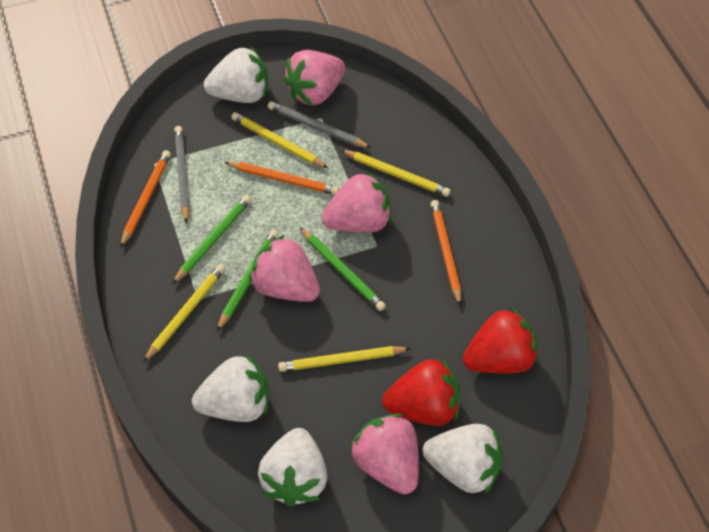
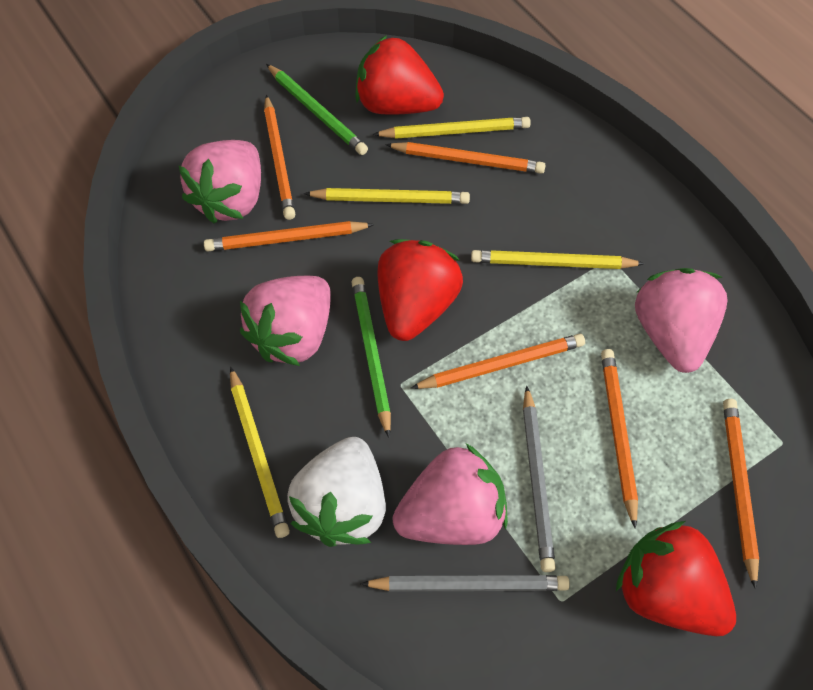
green pencil: 3 -> 2
orange pencil: 3 -> 6
red strawberry: 2 -> 3
white strawberry: 4 -> 1

